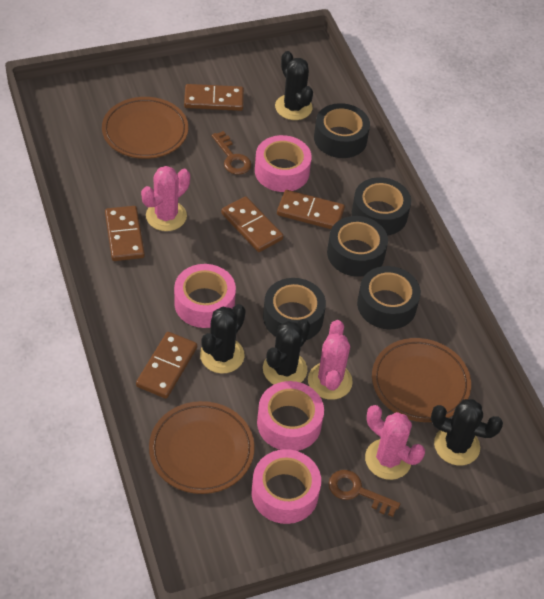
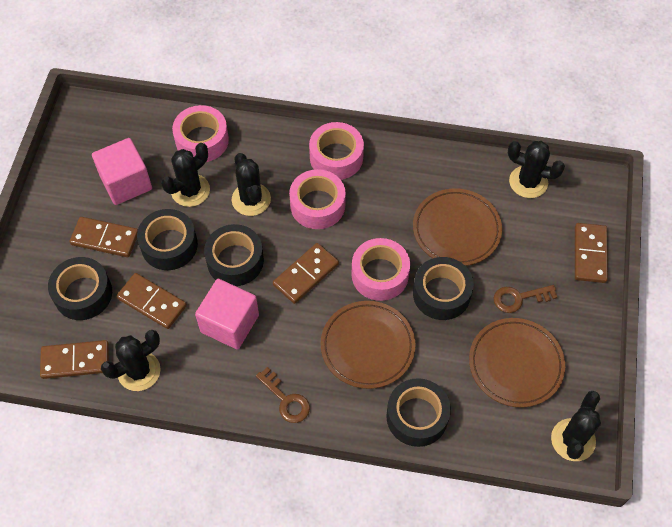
black cactus: 4 -> 5
pink cactus: 3 -> 0
pink cube: 0 -> 2

